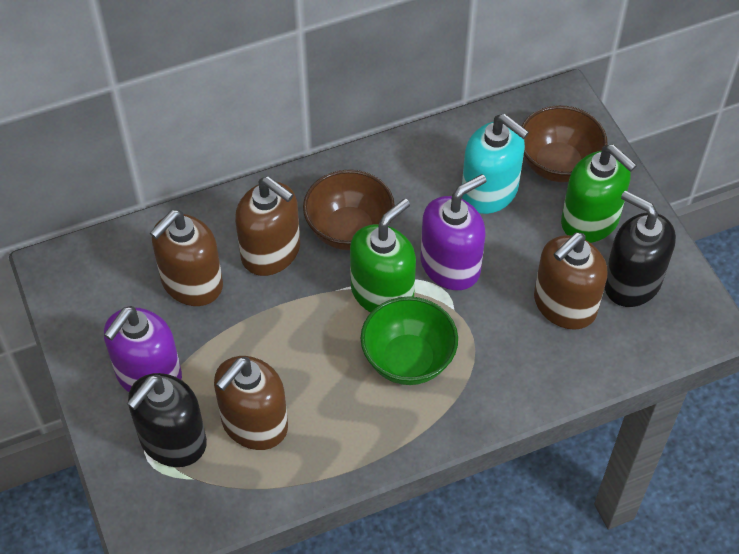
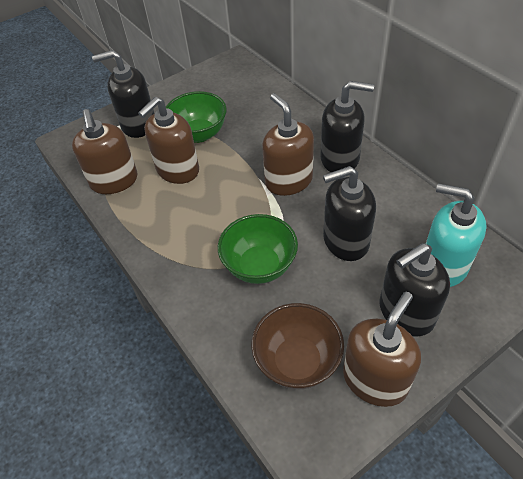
black soap dispenser: 2 -> 4
brown bowl: 2 -> 1
green bowl: 1 -> 2
green soap dispenser: 2 -> 0
purple soap dispenser: 2 -> 0

